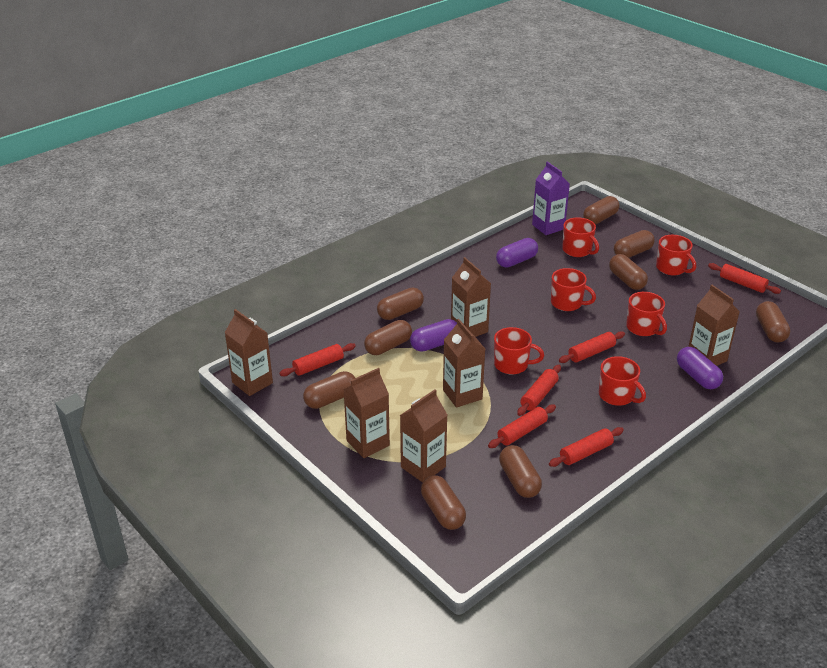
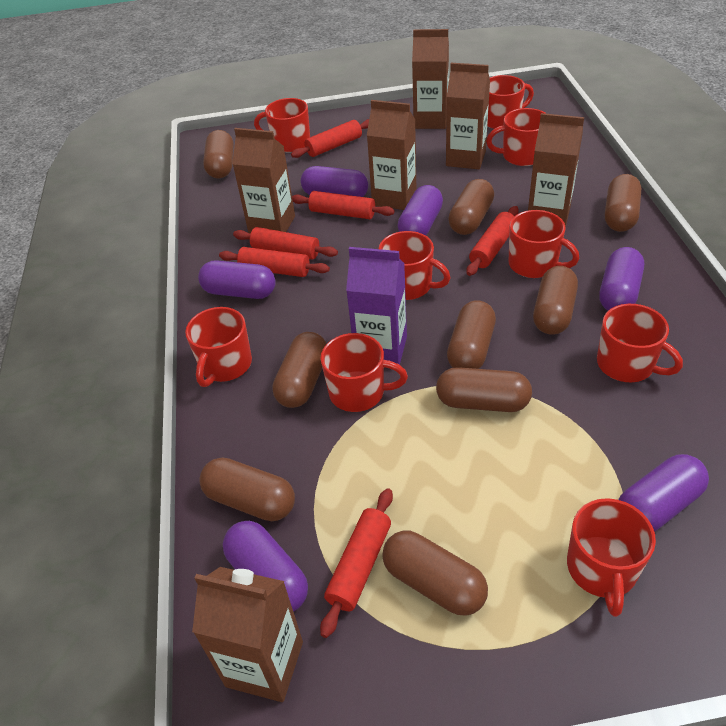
purple capsule: 3 -> 6
red mug: 6 -> 9

